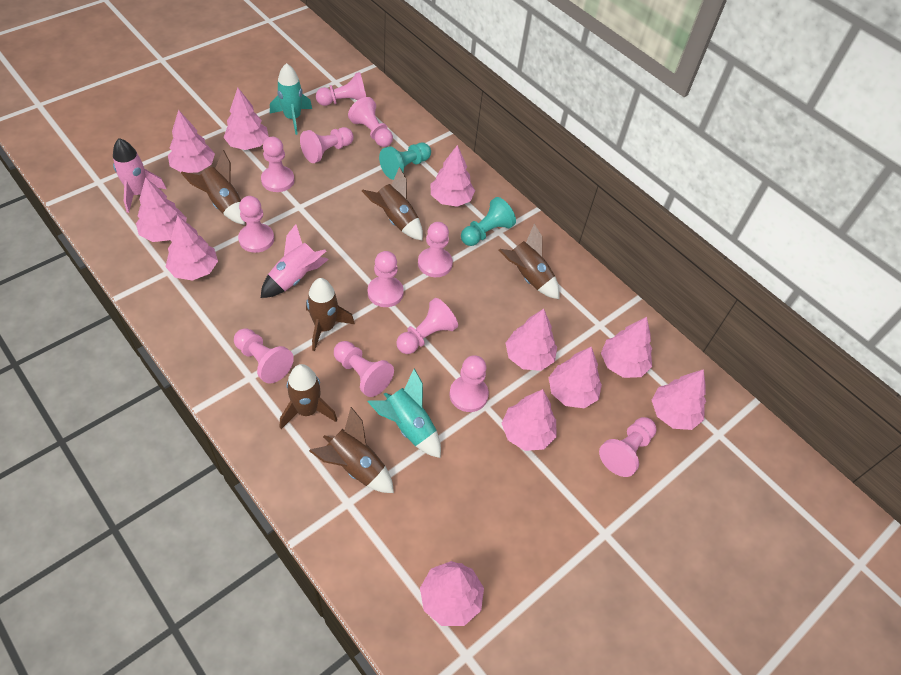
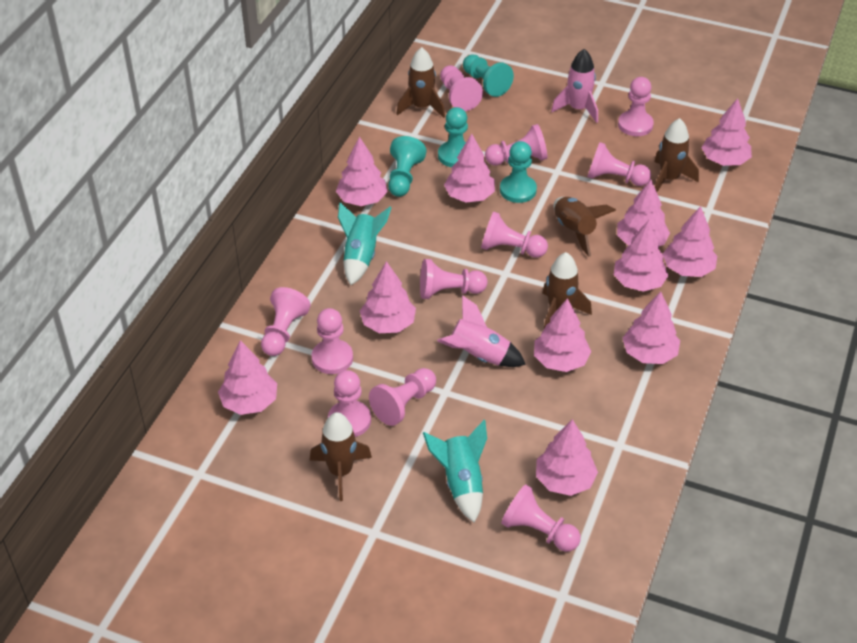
brown rocket: 6 -> 5
pink pawn: 12 -> 11
turquoise pawn: 2 -> 4

